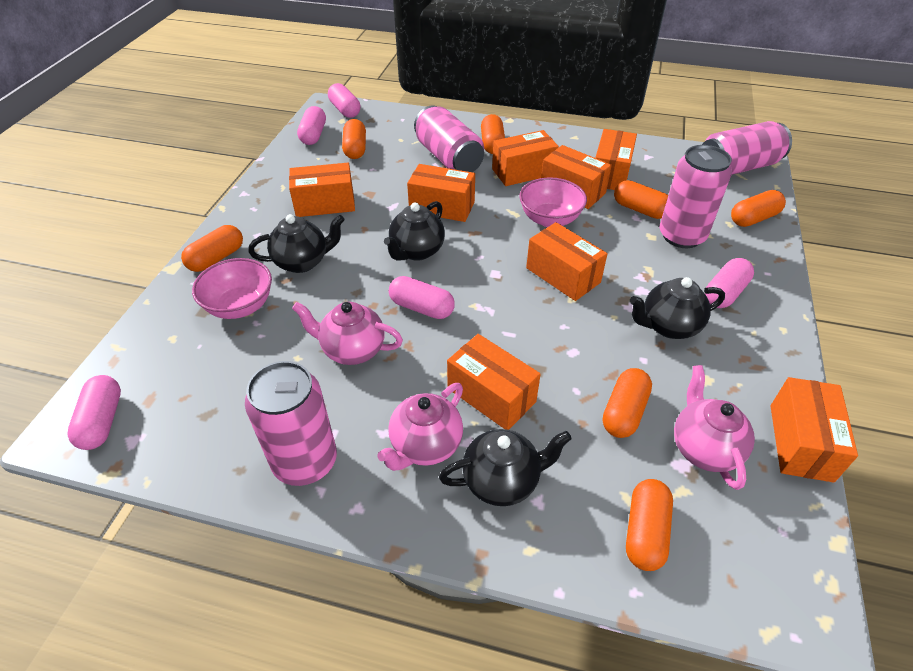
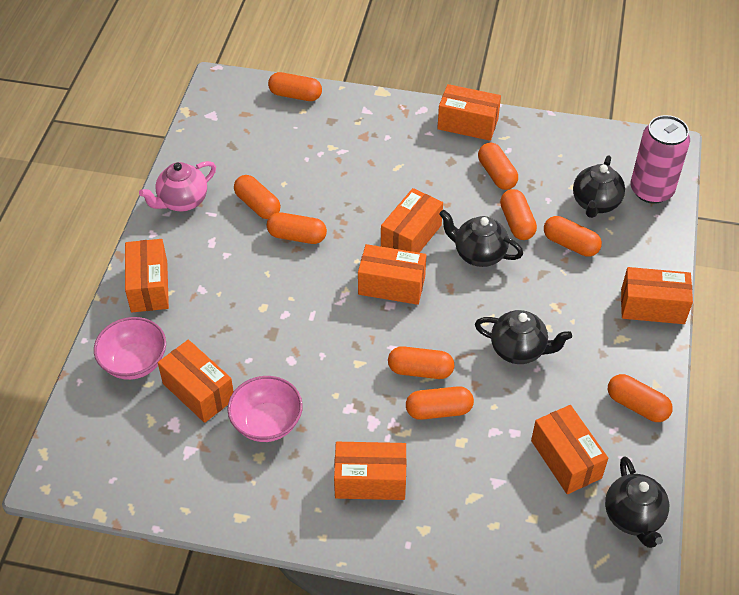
orange capsule: 7 -> 9
pink can: 4 -> 1
pink capsule: 5 -> 0
pink teapot: 3 -> 1

